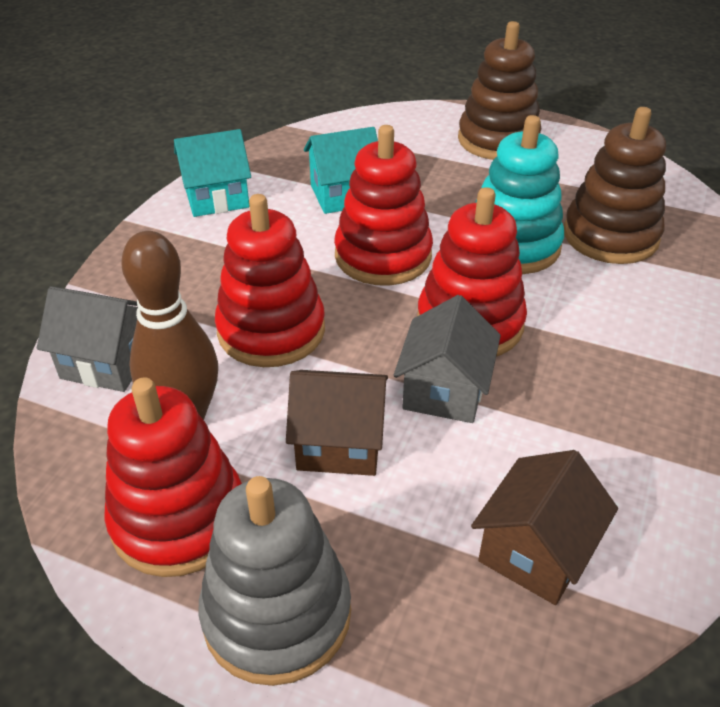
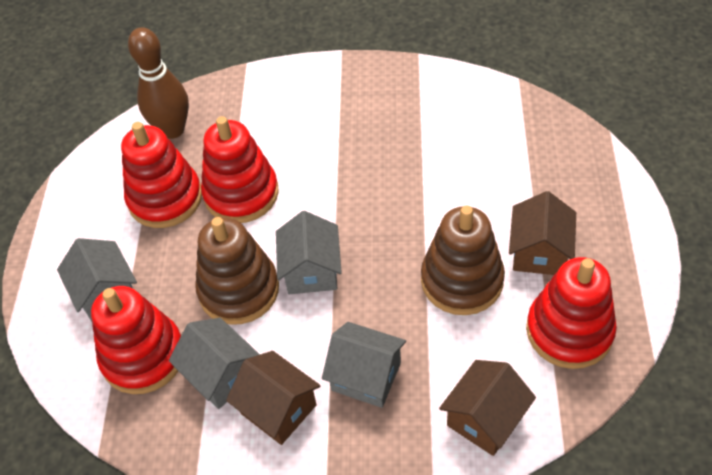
brown house: 2 -> 3
grey house: 2 -> 4
grey stacking toy: 1 -> 0
turquoise house: 2 -> 0
turquoise stacking toy: 1 -> 0

